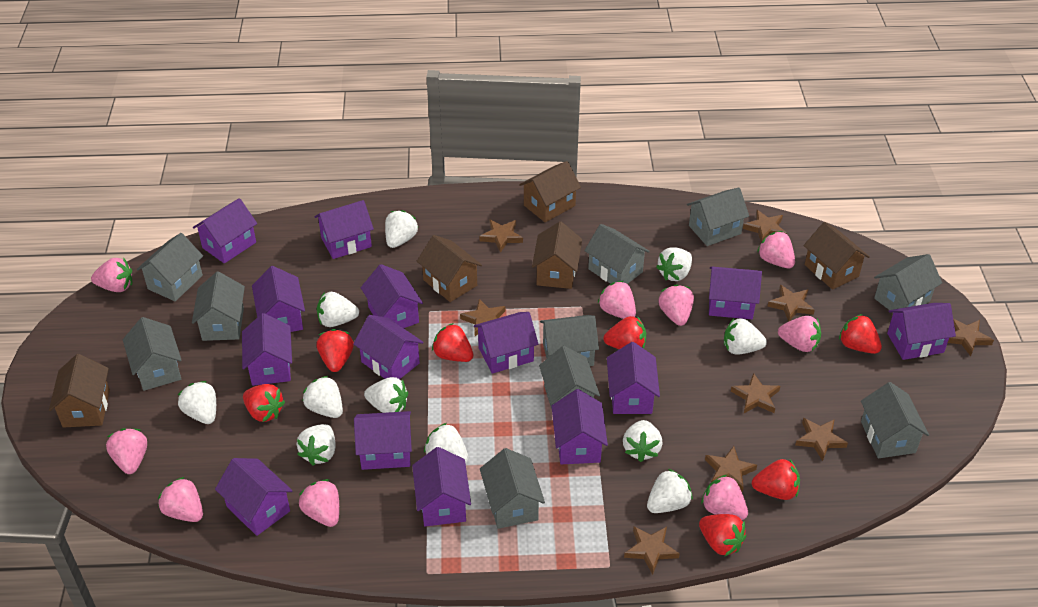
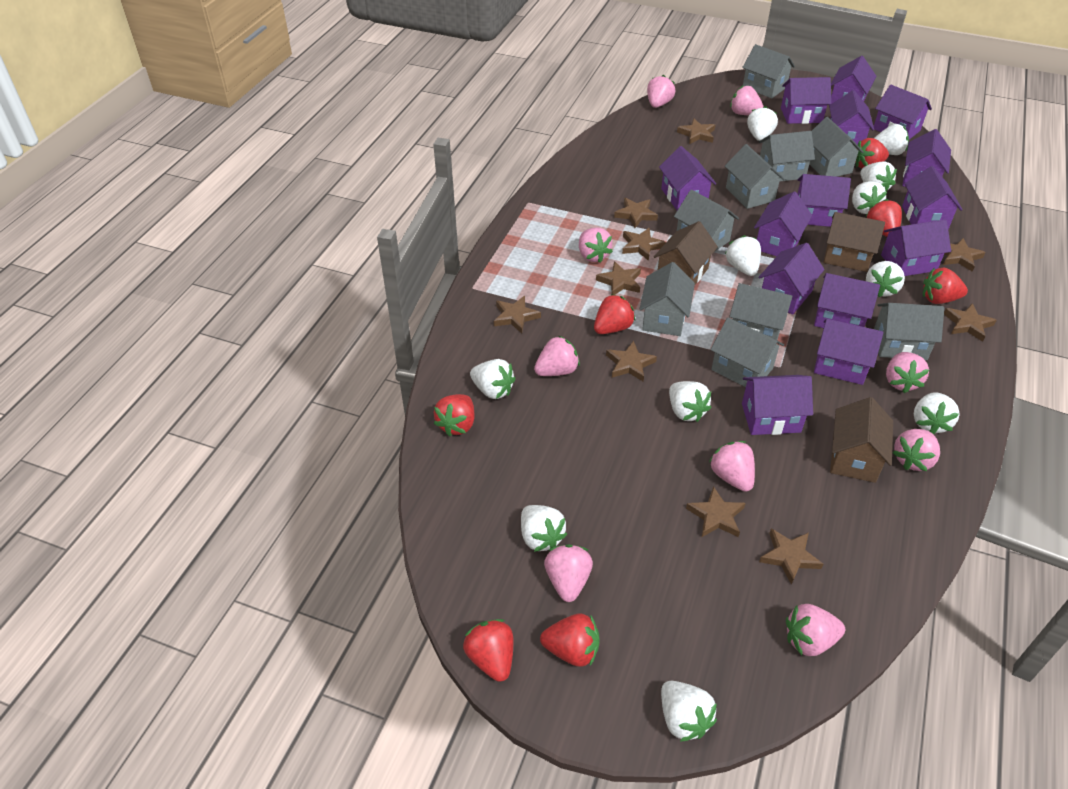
brown house: 5 -> 3
brown star: 9 -> 10
grey house: 10 -> 9

